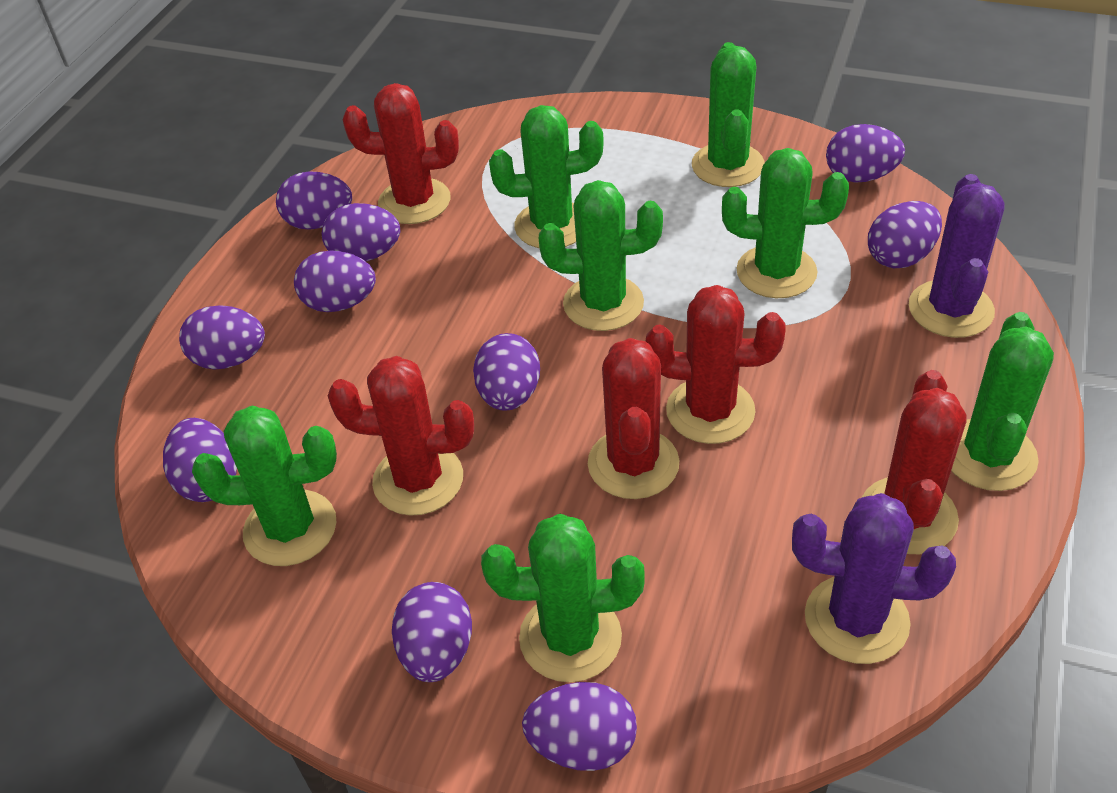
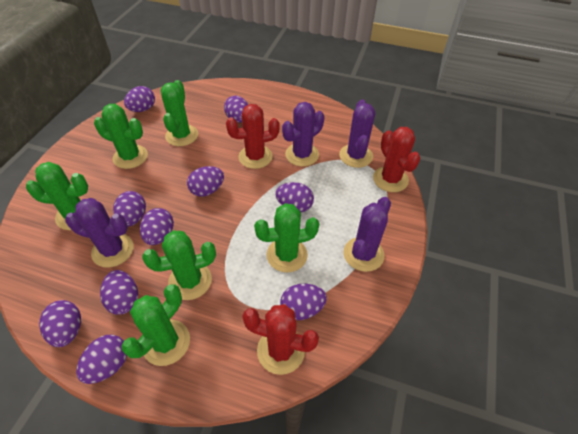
green cactus: 7 -> 6
purple cactus: 2 -> 4
red cactus: 5 -> 3

